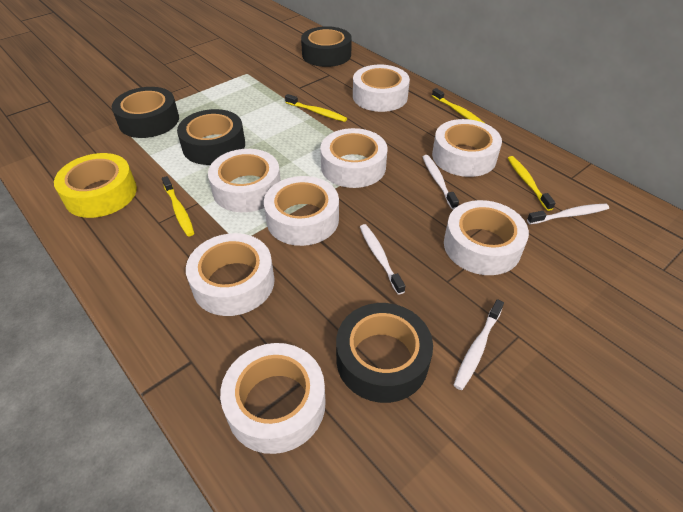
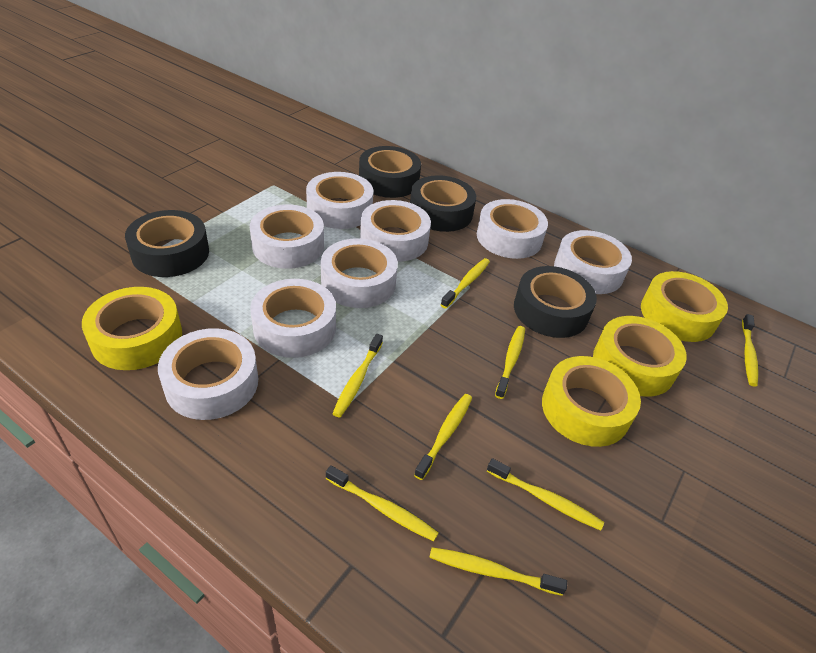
white toothbrush: 4 -> 0
yellow tape: 1 -> 4
yellow toothbrush: 4 -> 8

